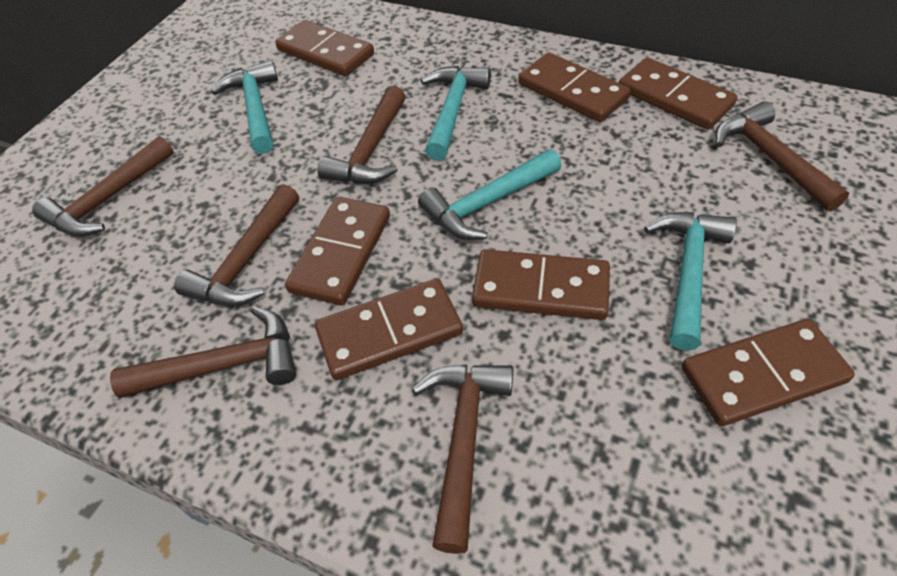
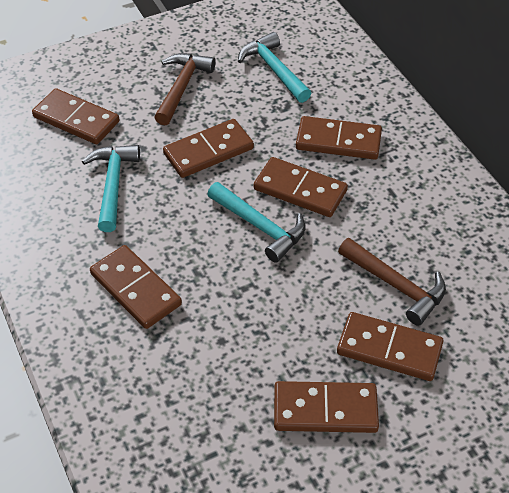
brown hammer: 6 -> 2
turquoise hammer: 4 -> 3

